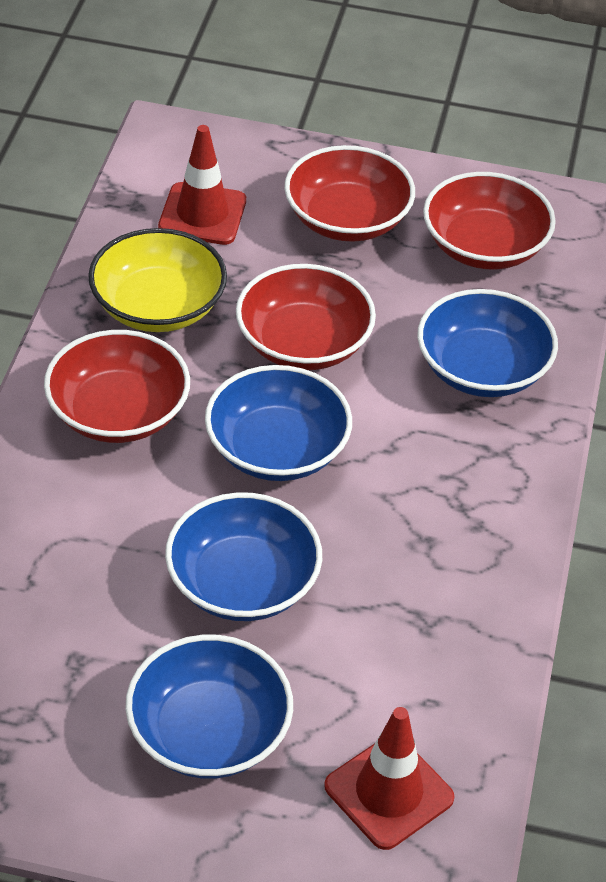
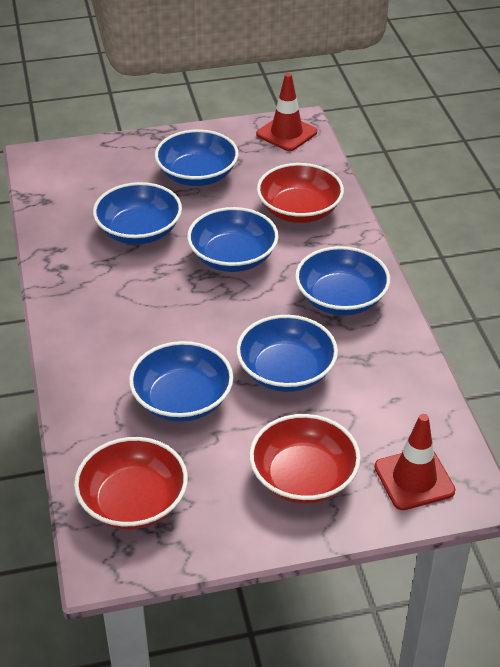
blue bowl: 4 -> 6
red bowl: 4 -> 3
yellow bowl: 1 -> 0

